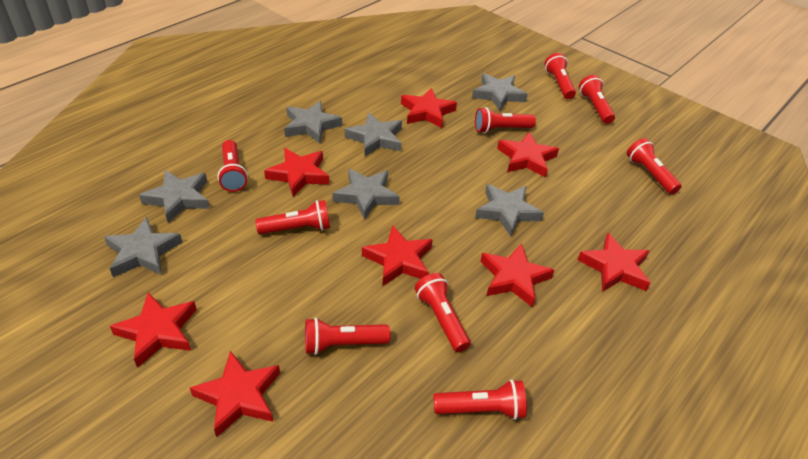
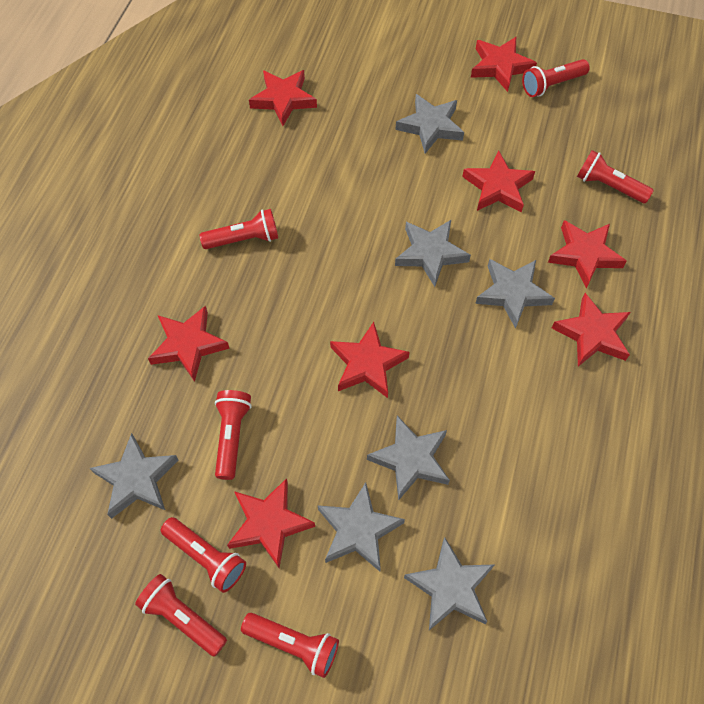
red flashlight: 9 -> 7

